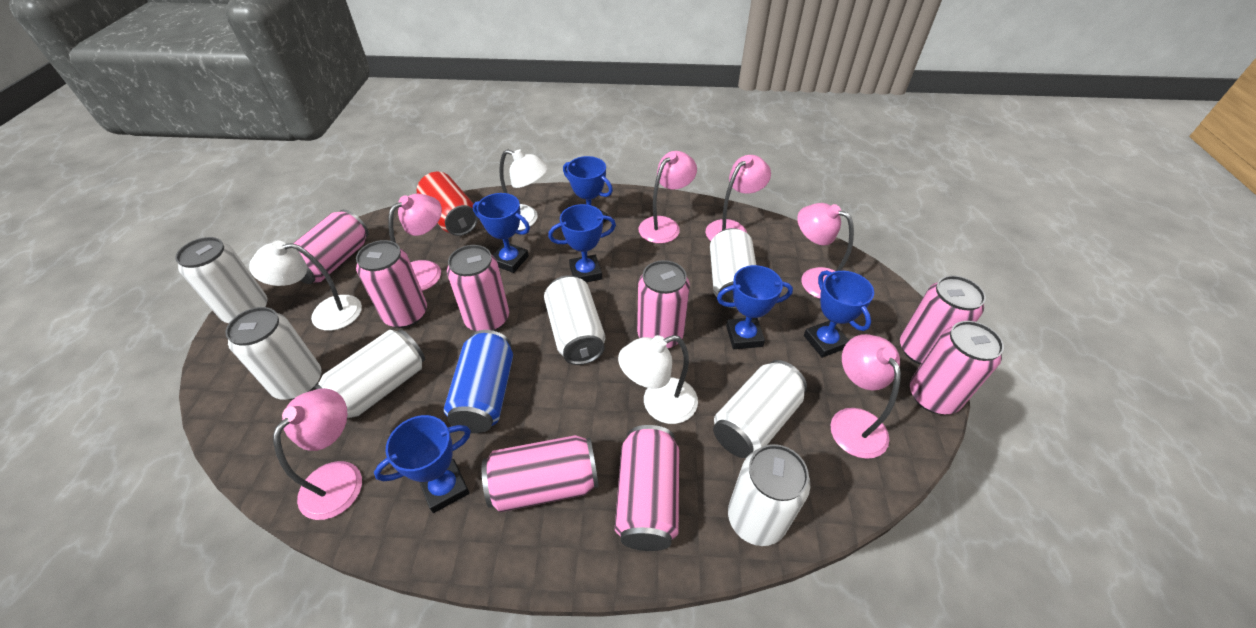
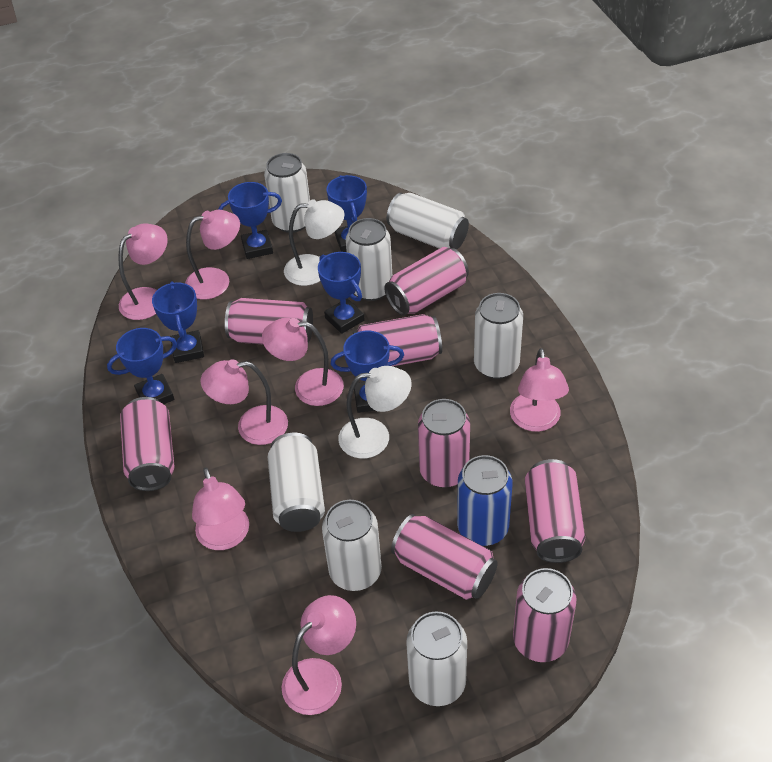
pink lamp: 6 -> 7
red can: 1 -> 0
white lamp: 3 -> 2

